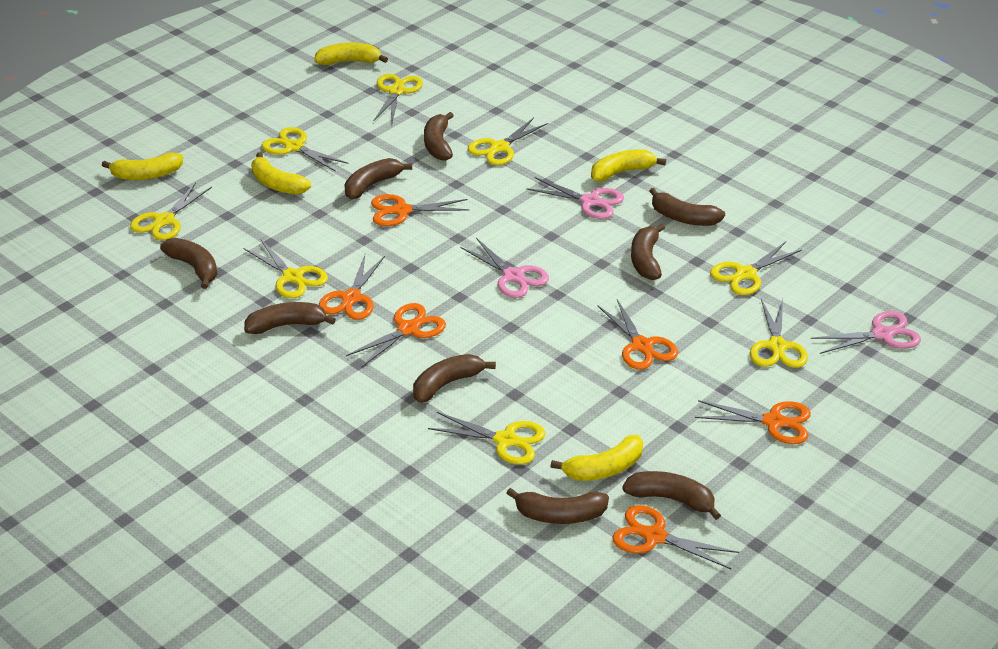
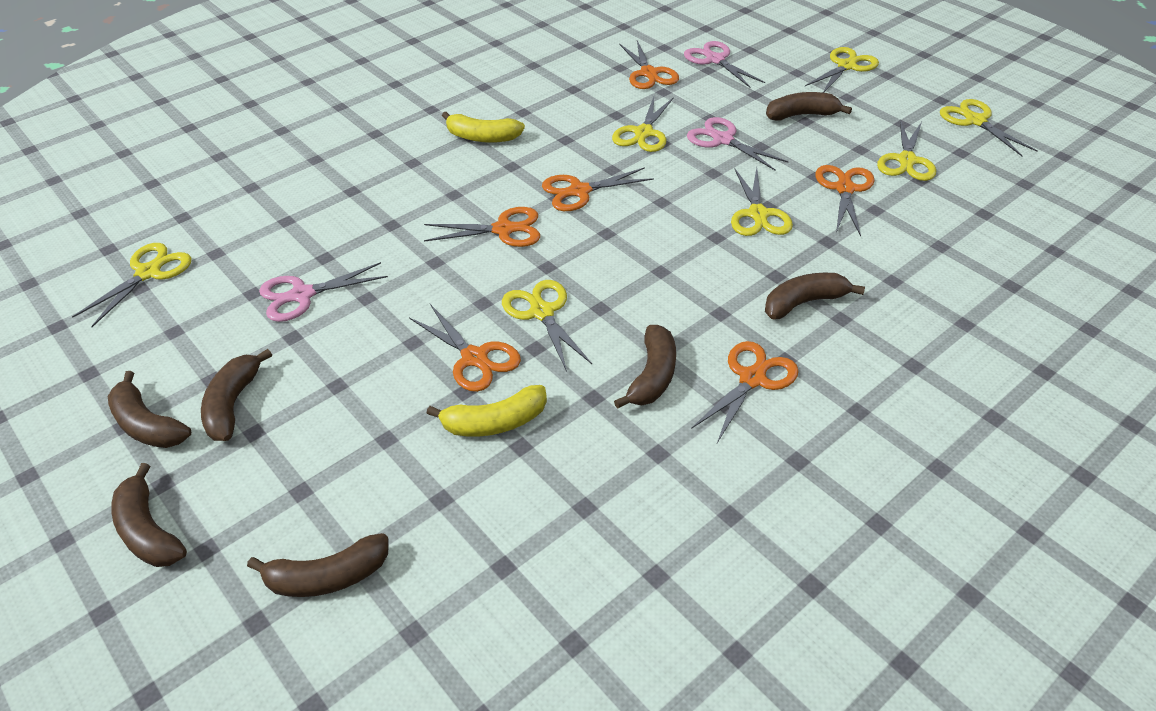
brown banana: 9 -> 7
yellow banana: 5 -> 2
yellow scissors: 8 -> 7

